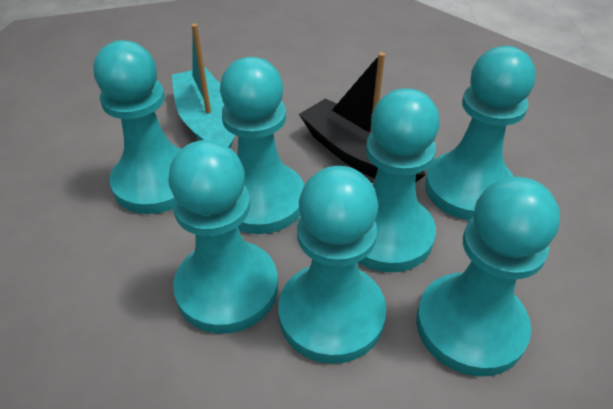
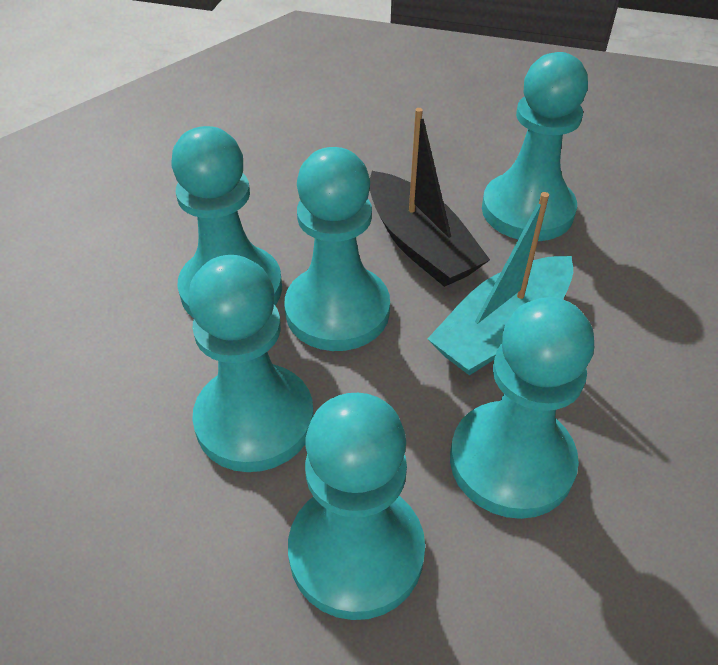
turquoise pawn: 7 -> 6

